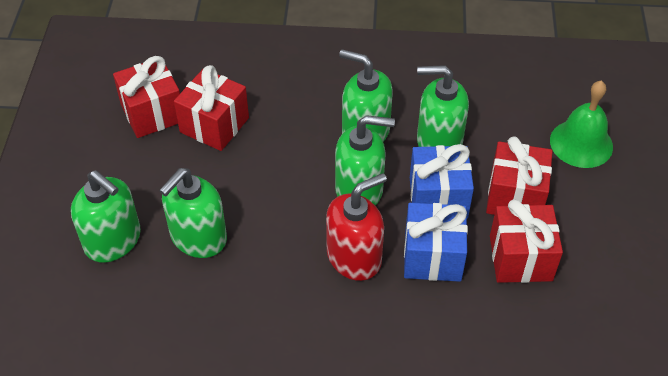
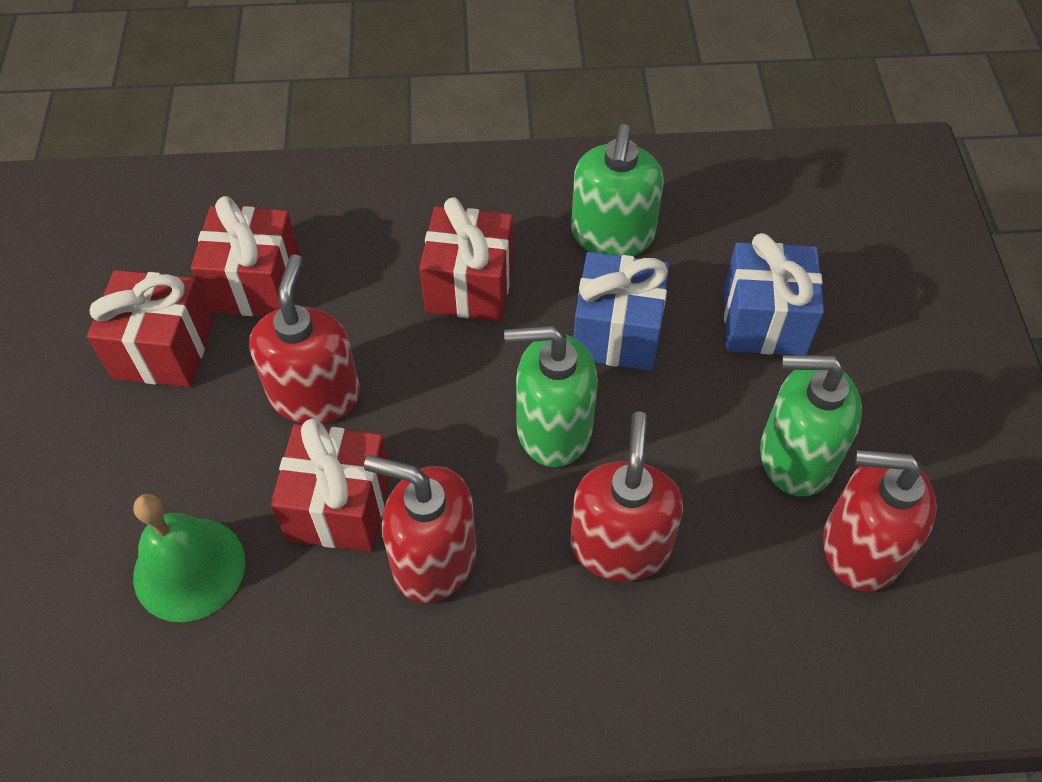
green soap dispenser: 5 -> 3
red soap dispenser: 1 -> 4

